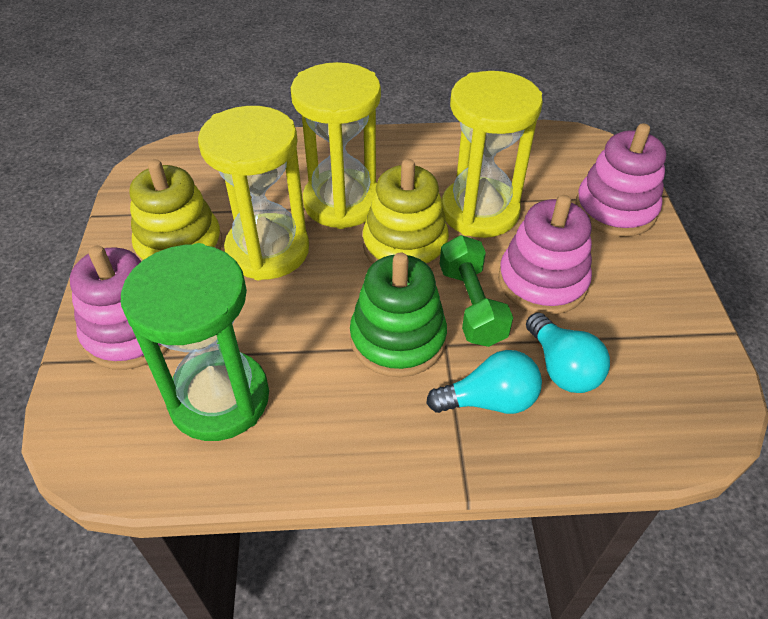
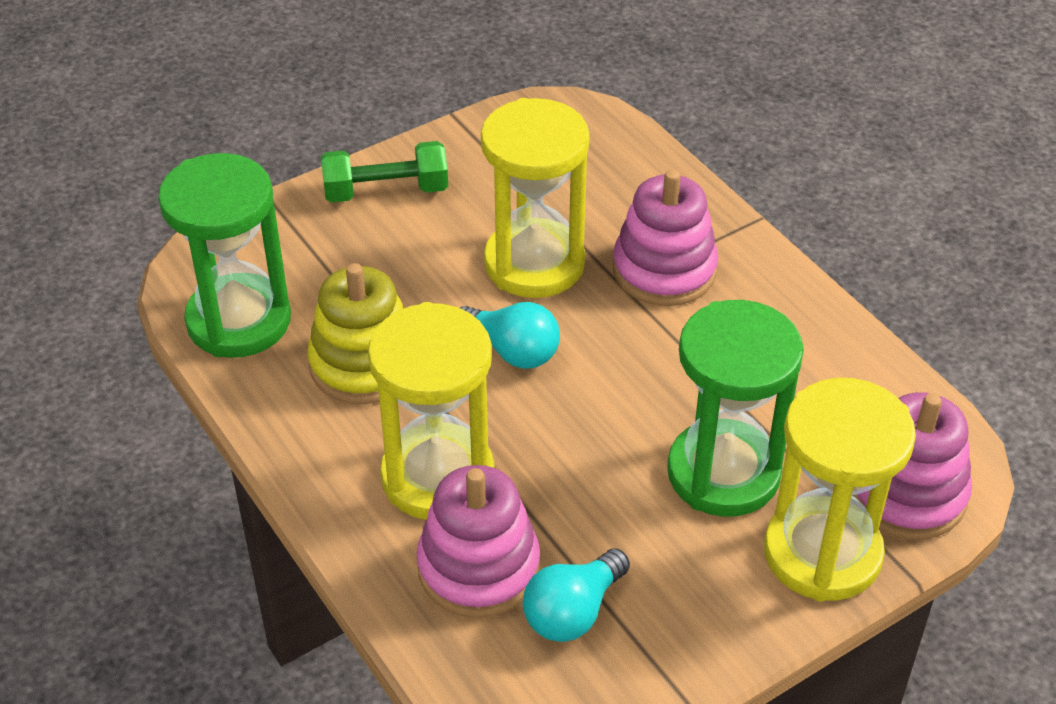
green hourglass: 1 -> 2
green stacking toy: 1 -> 0
yellow stacking toy: 2 -> 1

